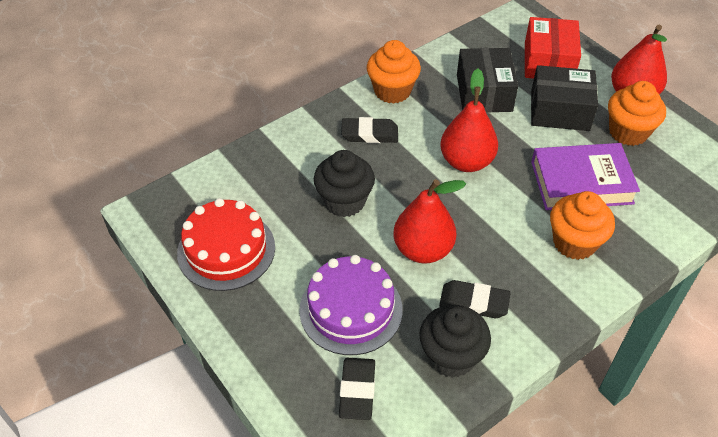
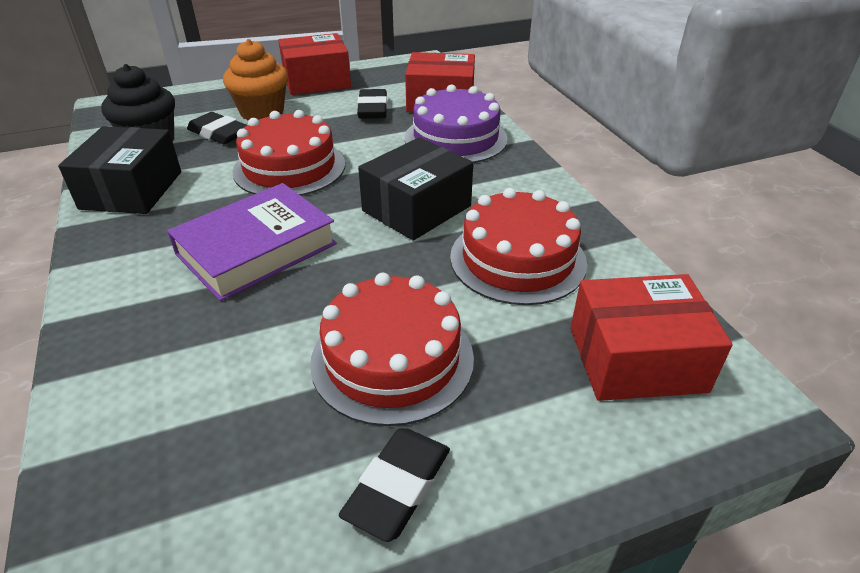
black cupcake: 2 -> 1
orange cupcake: 3 -> 1
red box: 1 -> 3
red cake: 1 -> 3
red pear: 3 -> 0

